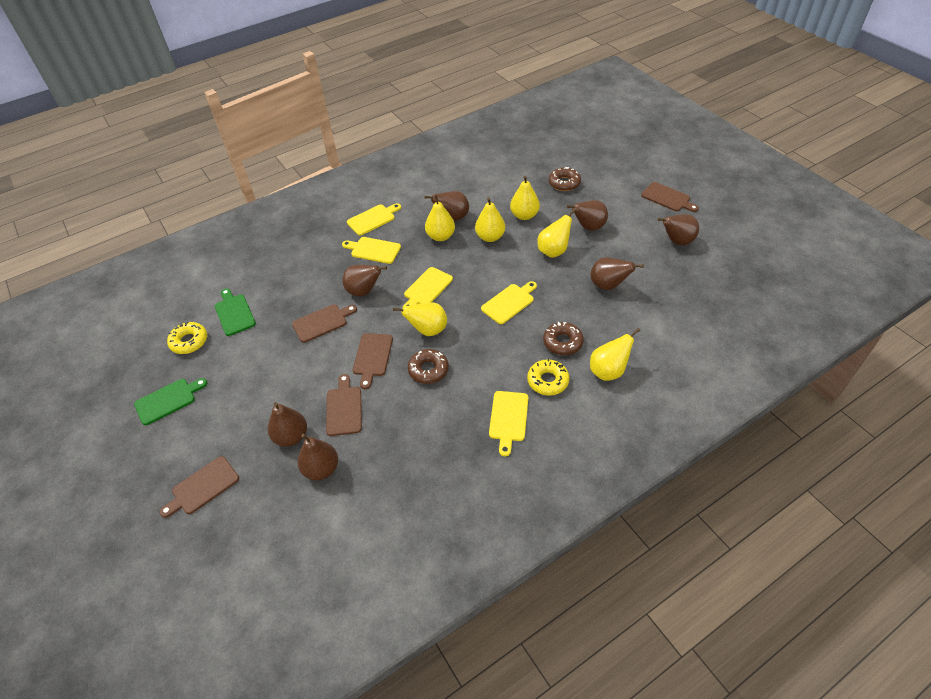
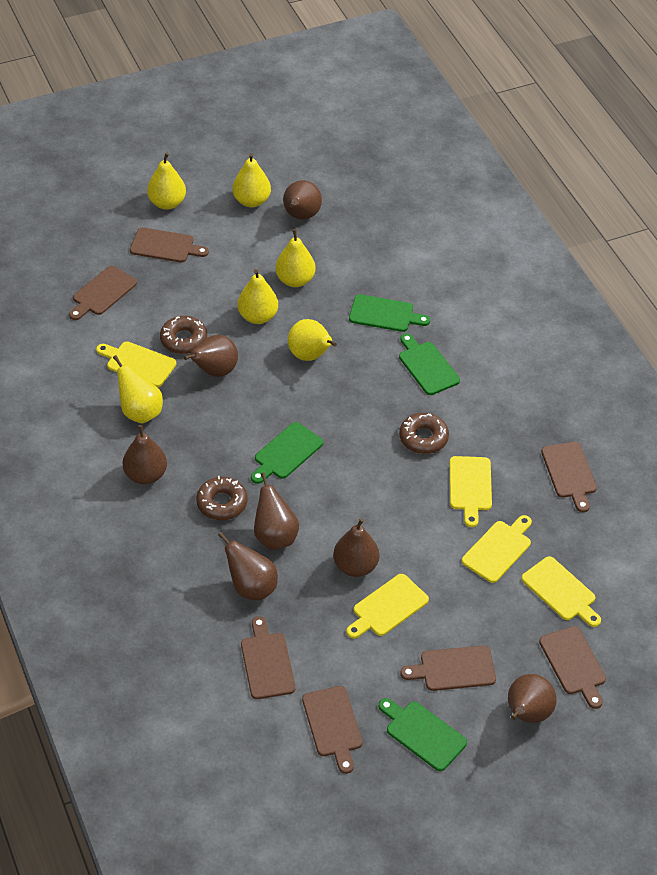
brown cutting board: 5 -> 7
green cutting board: 2 -> 4
yellow donut: 2 -> 0

